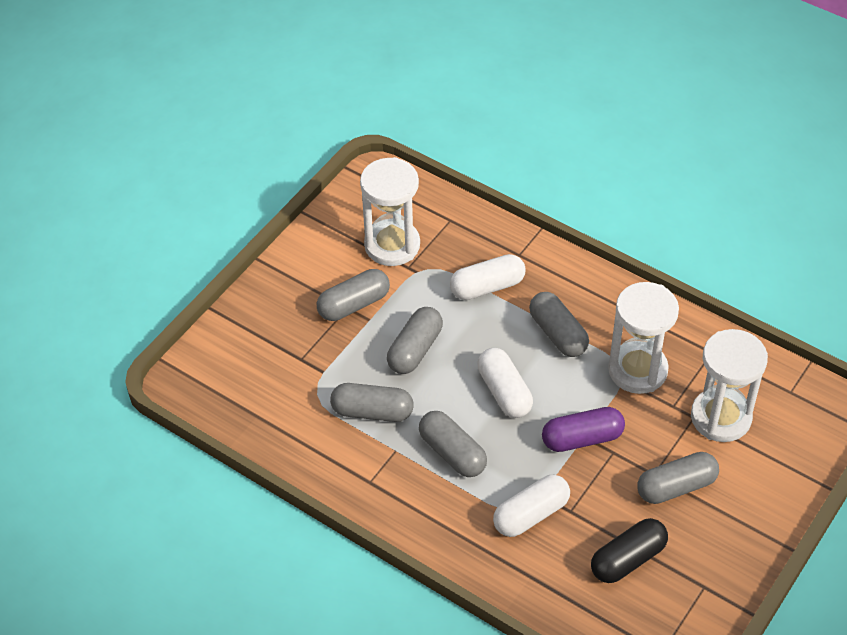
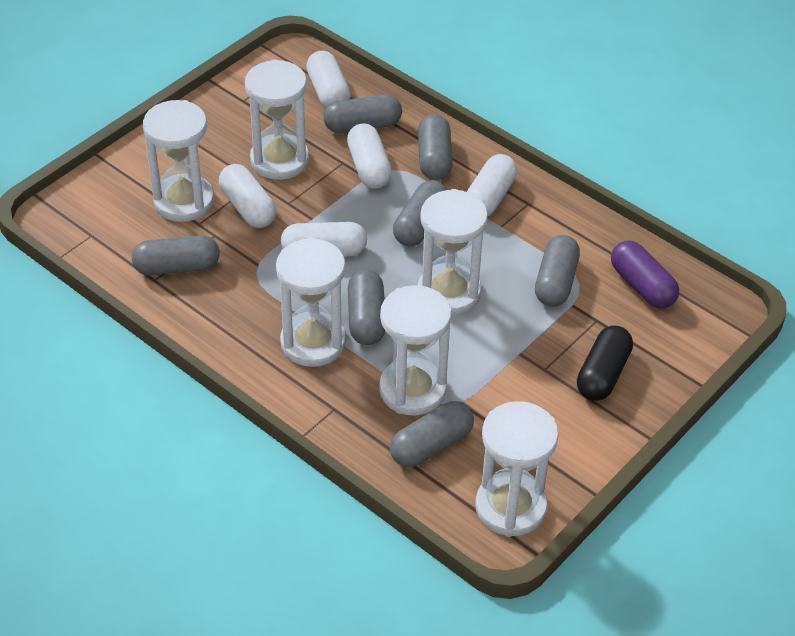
grey capsule: 6 -> 7
white capsule: 3 -> 5
white hourglass: 3 -> 6

